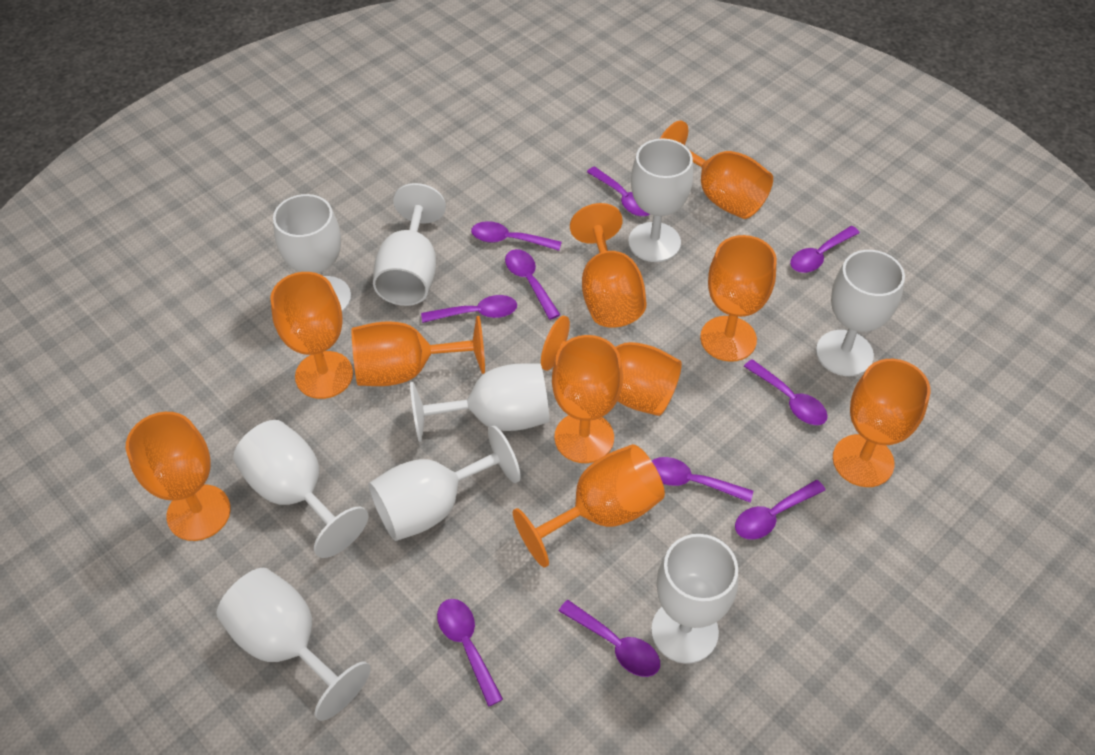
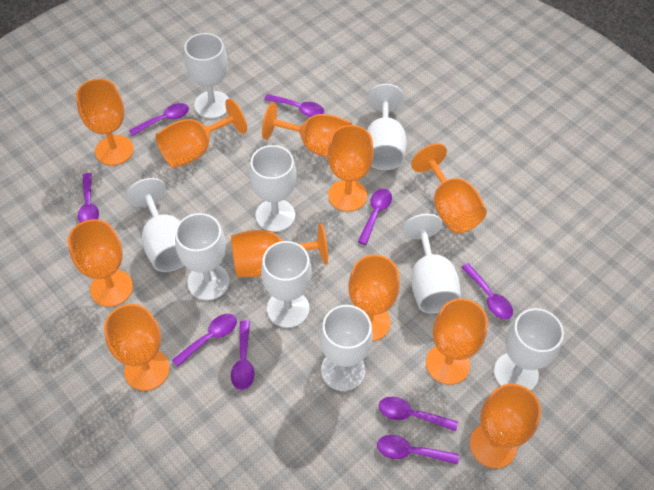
orange goblet: 10 -> 11
purple spoon: 10 -> 9

